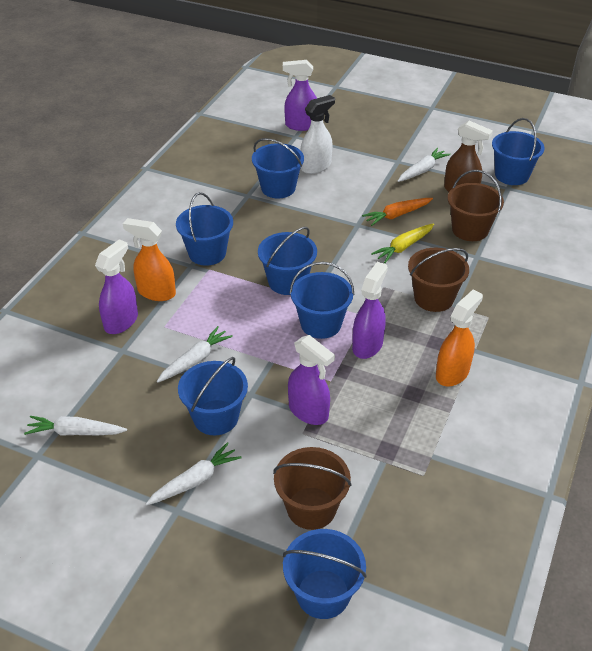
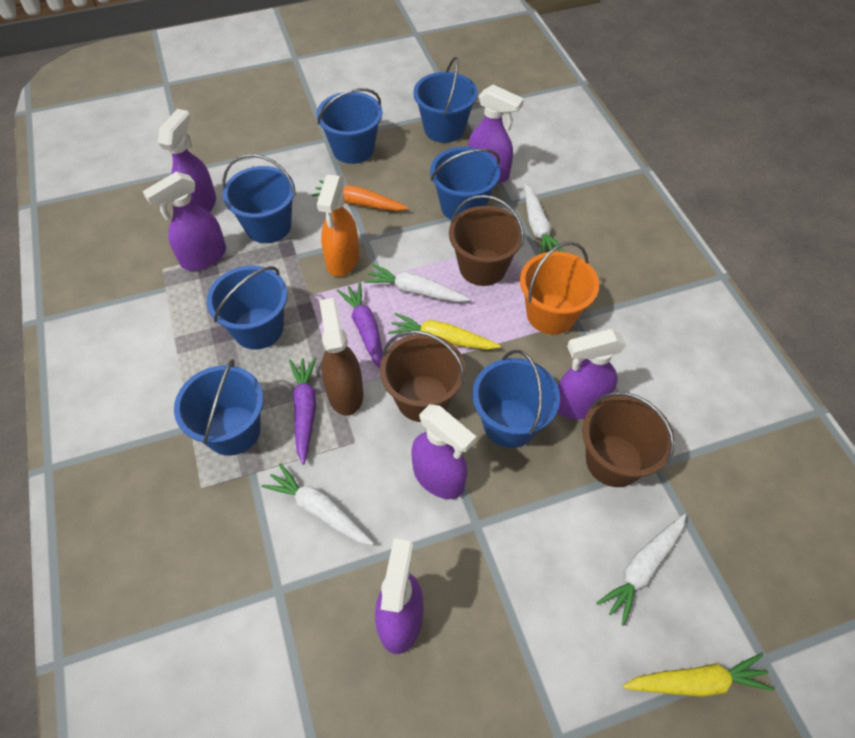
orange bucket: 0 -> 1
orange spray bottle: 2 -> 1
purple carrot: 0 -> 2
purple spray bottle: 4 -> 6
white spray bottle: 1 -> 0
yellow carrot: 1 -> 2

